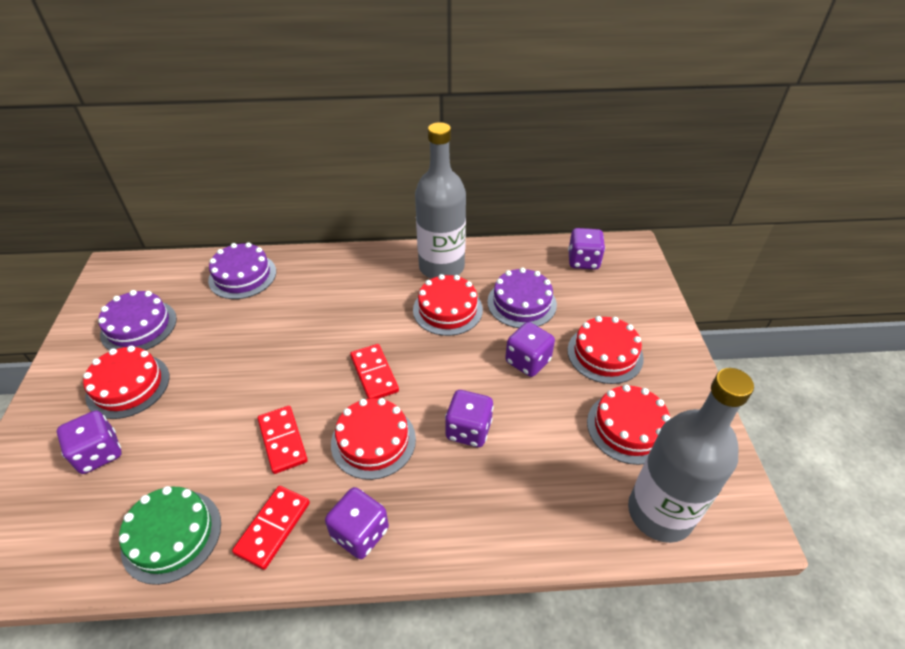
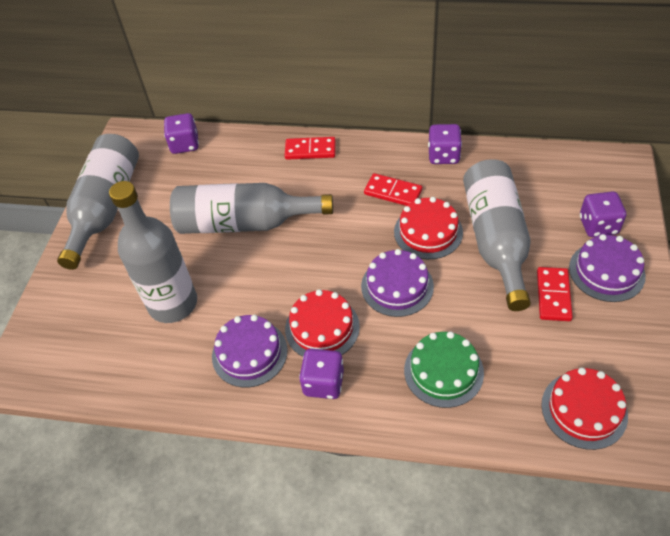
grey bottle: 2 -> 4
purple dice: 5 -> 4
red cake: 5 -> 3

